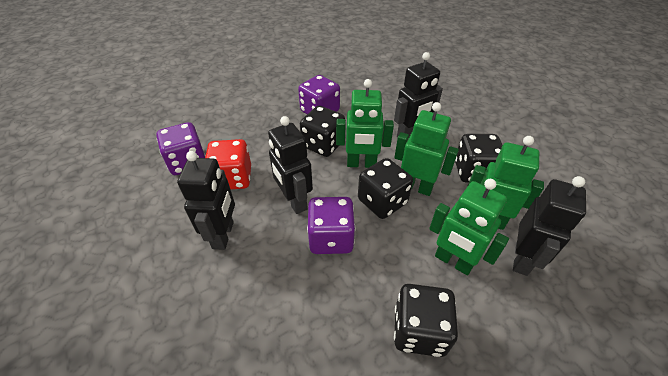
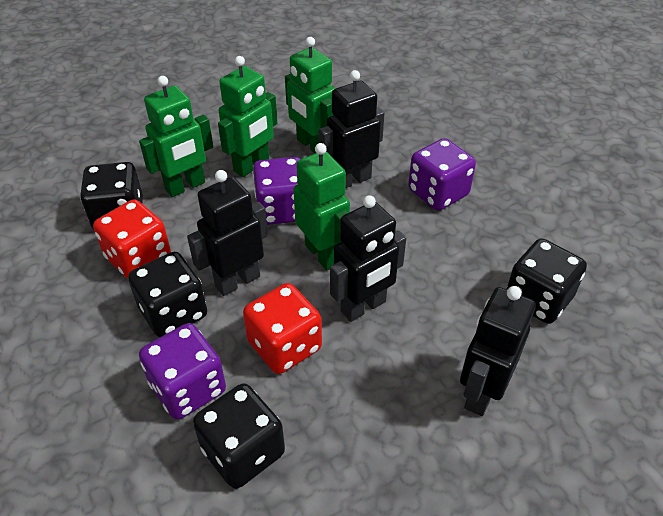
red dice: 1 -> 2

